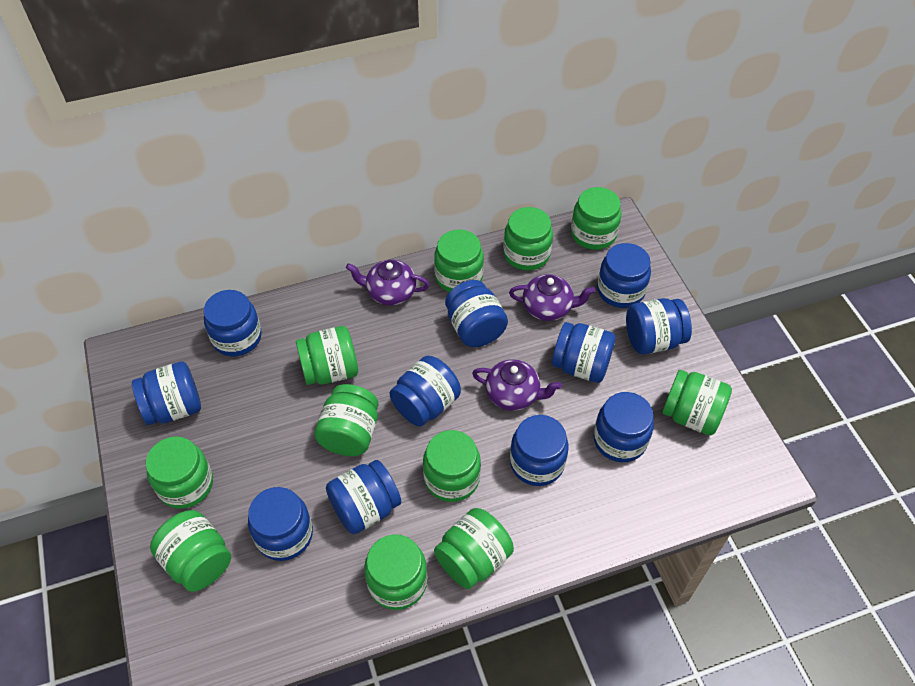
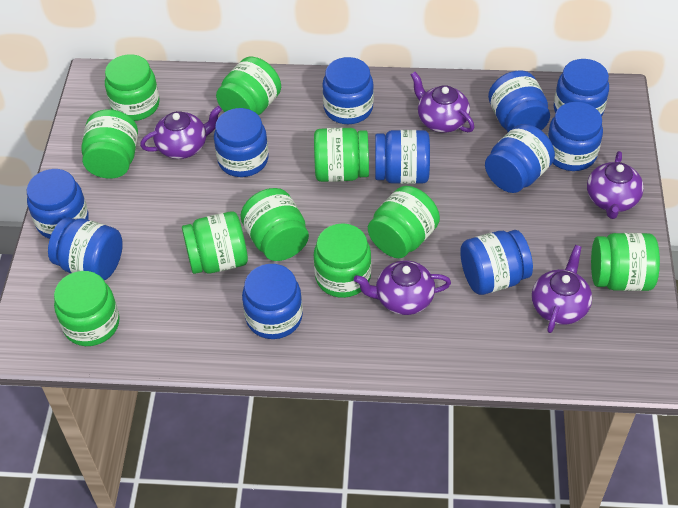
green jar: 11 -> 10
purple teapot: 3 -> 5

